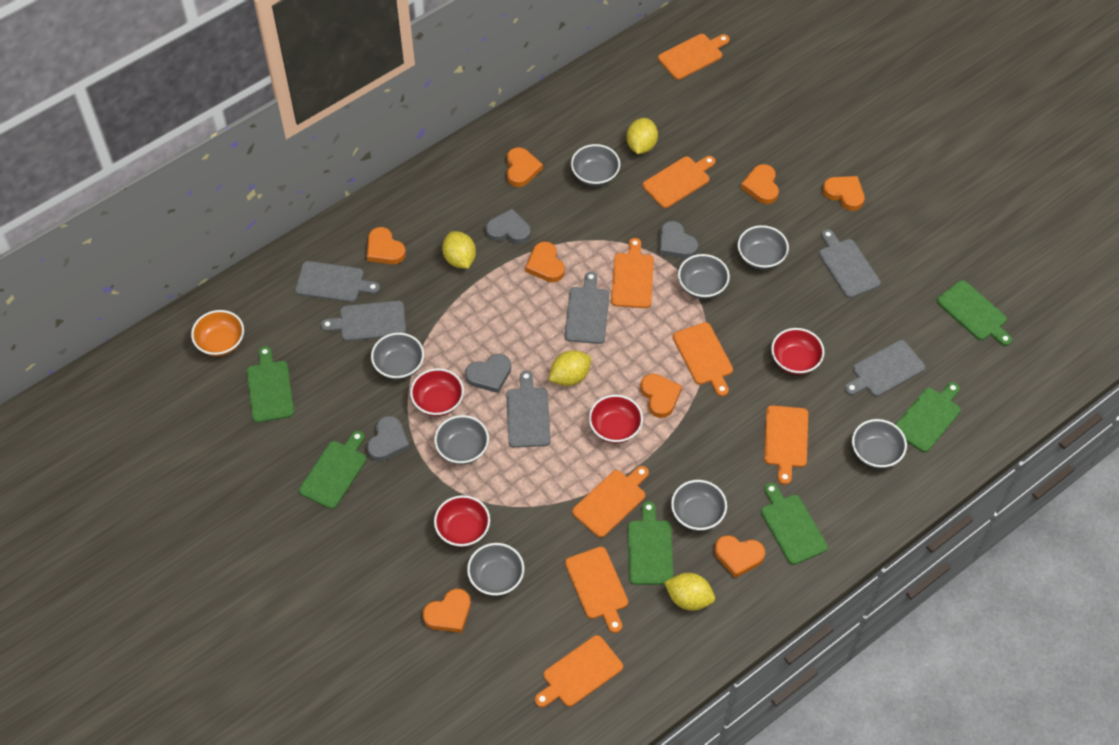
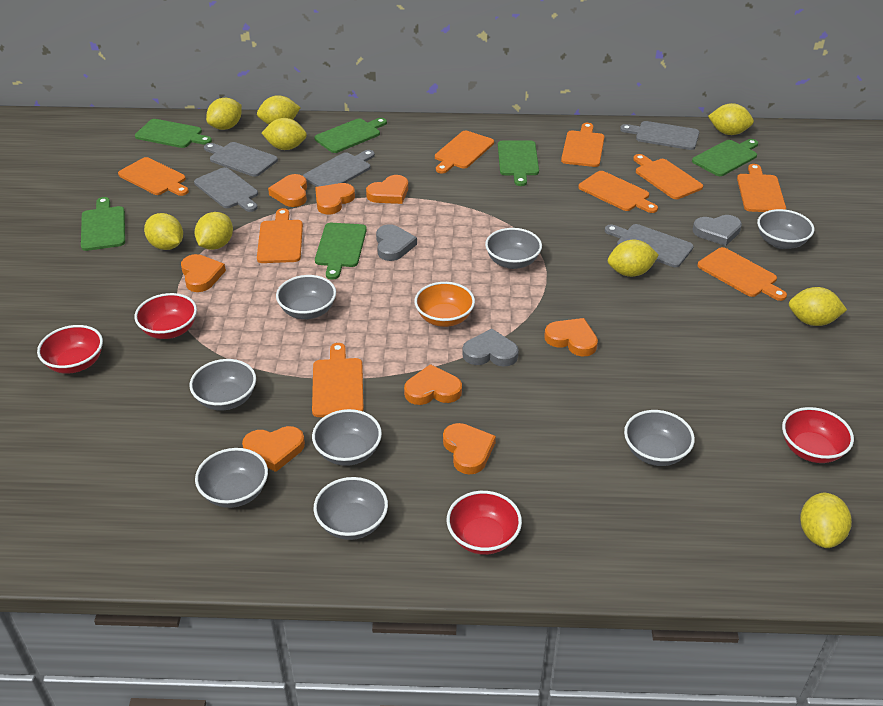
grey cutting board: 6 -> 5
grey heart: 4 -> 3
orange cutting board: 8 -> 9
yellow lemon: 4 -> 9

